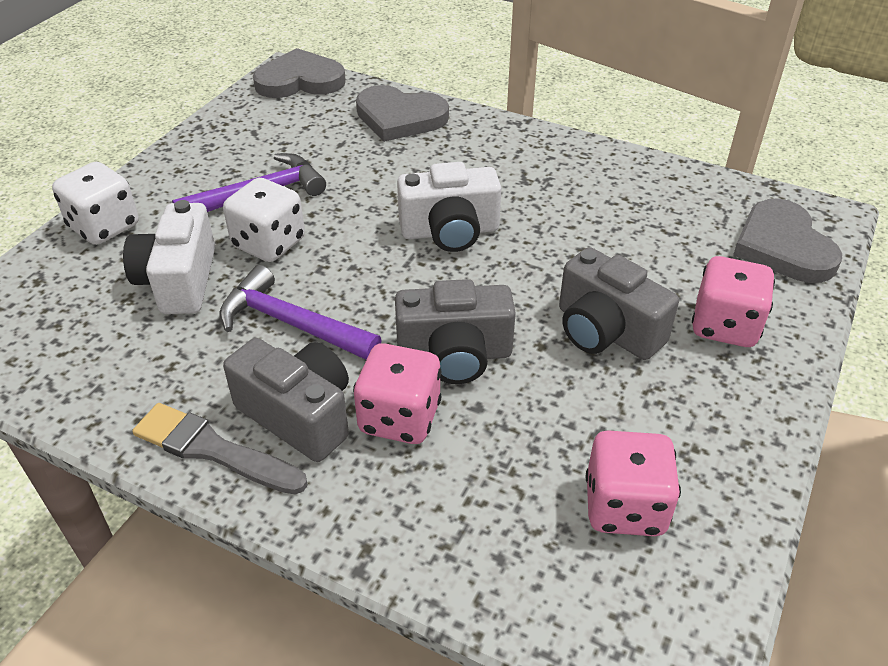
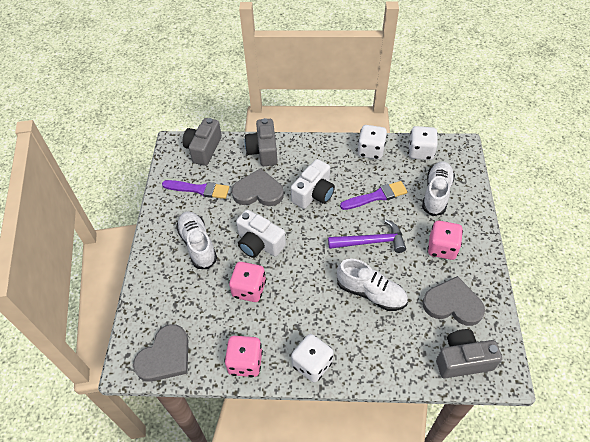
grey brush: 1 -> 0
purple brush: 0 -> 2
purple hammer: 2 -> 1
white dice: 2 -> 3
white shoe: 0 -> 3

